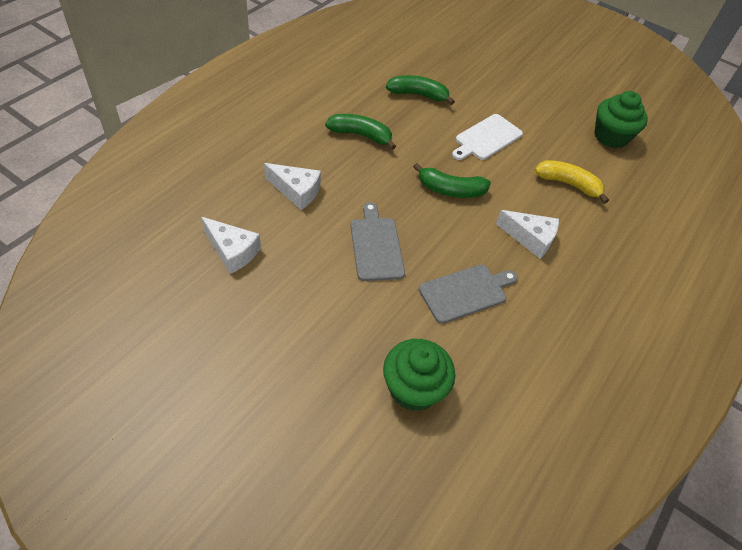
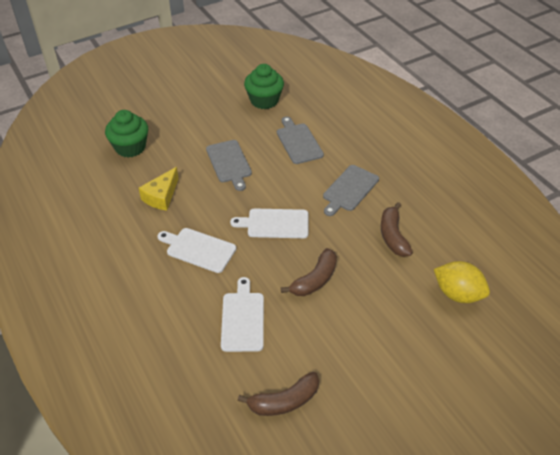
brown banana: 0 -> 3
green banana: 3 -> 0
grey cutting board: 2 -> 3
white cheese: 3 -> 0
white cutting board: 1 -> 3
yellow banana: 1 -> 0
yellow cheese: 0 -> 1
yellow lemon: 0 -> 1

